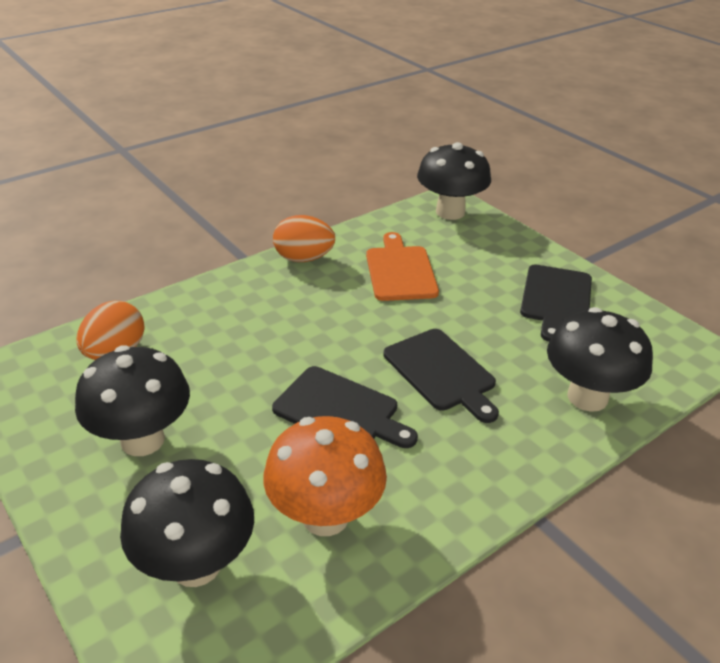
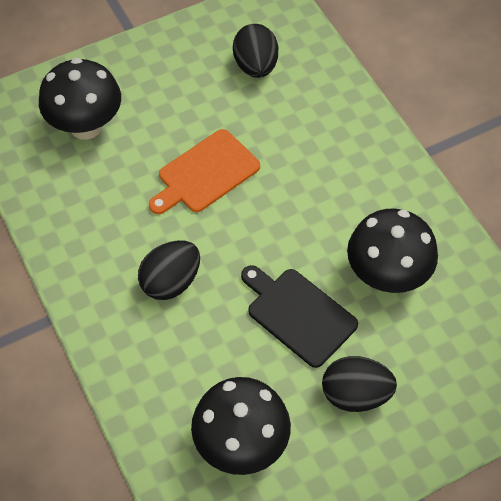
black cutting board: 3 -> 1
black egg: 0 -> 3
black mushroom: 4 -> 3
orange egg: 2 -> 0
orange mushroom: 1 -> 0

